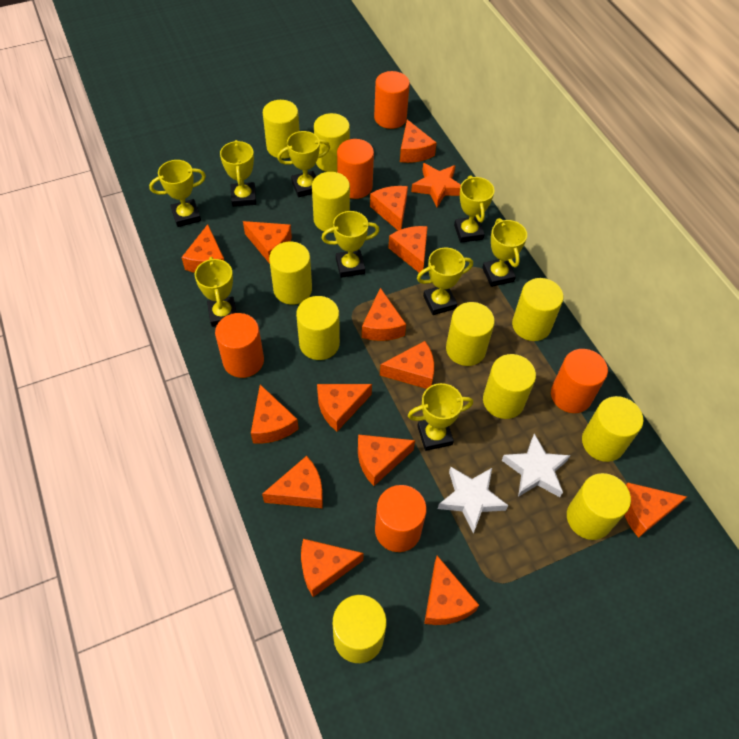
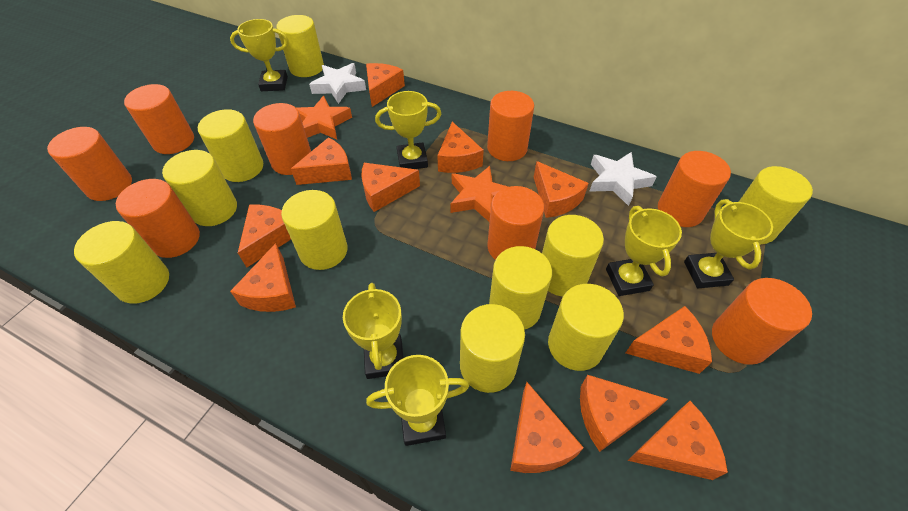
orange cheese: 14 -> 11
orange cylinder: 5 -> 8
orange star: 1 -> 2
yellow cylinder: 11 -> 10
yellow trophy: 9 -> 6

